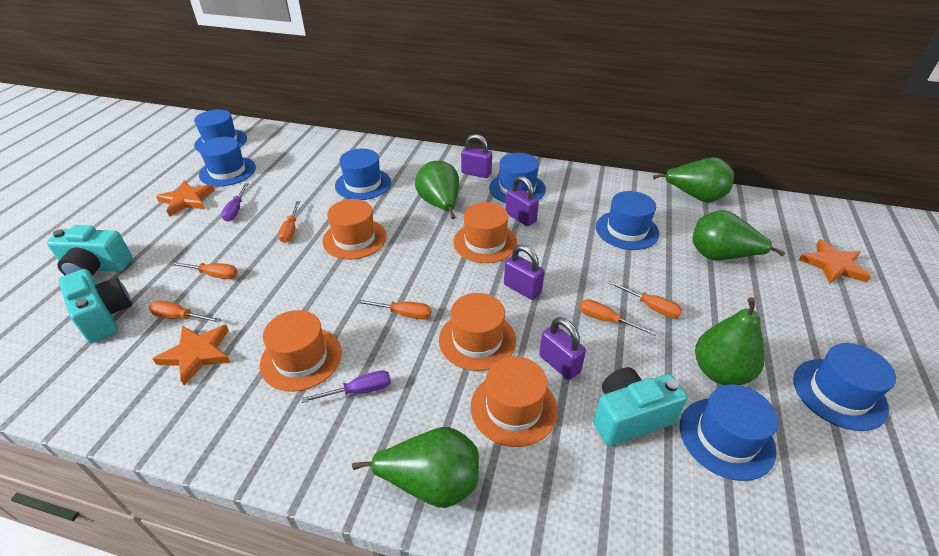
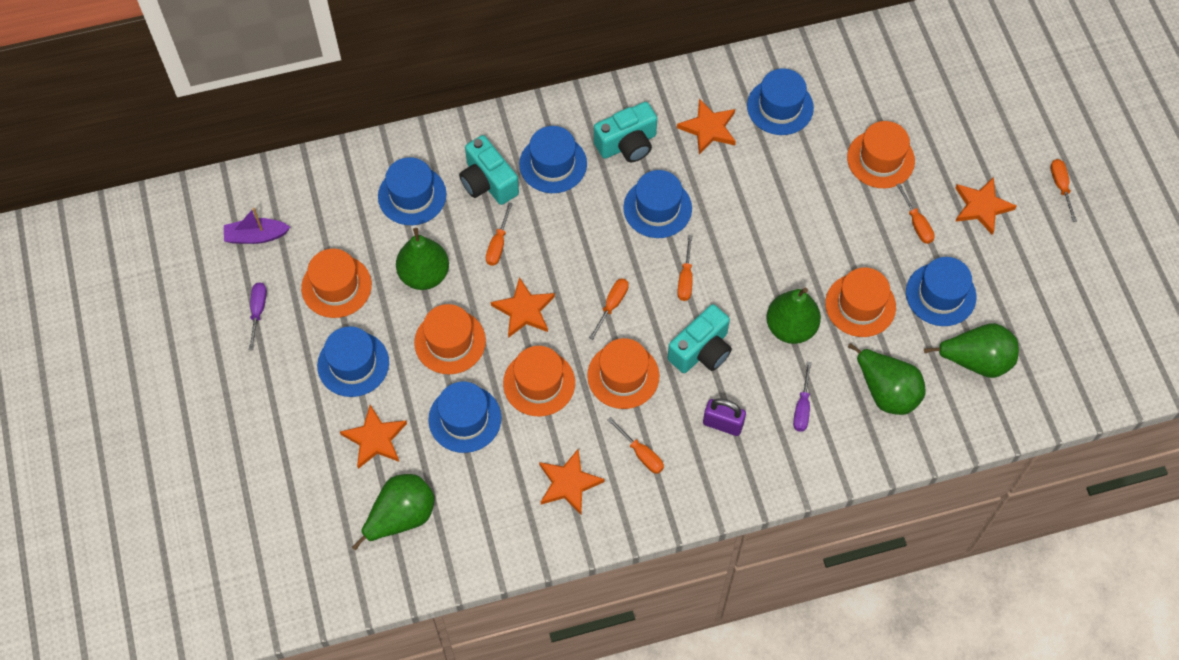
orange hat: 5 -> 6
orange star: 3 -> 5
purple boat: 0 -> 1
purple padlock: 4 -> 1

